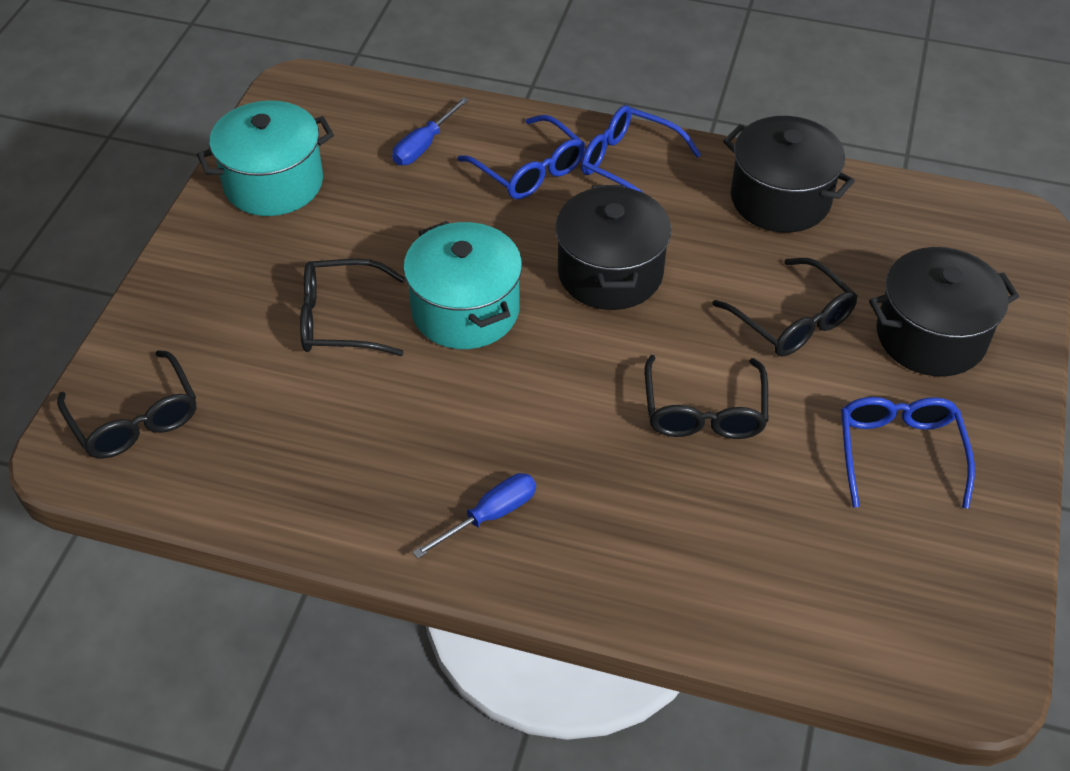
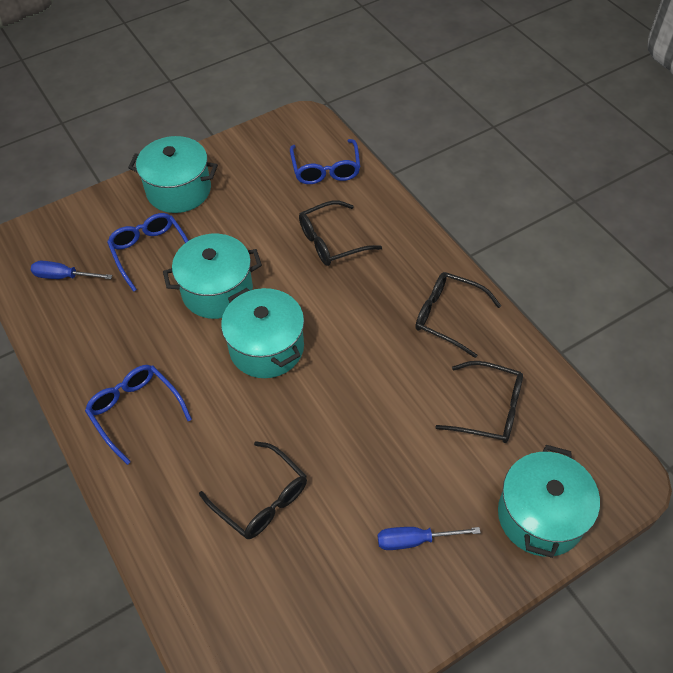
black pot: 3 -> 0
turquoise pot: 2 -> 4

